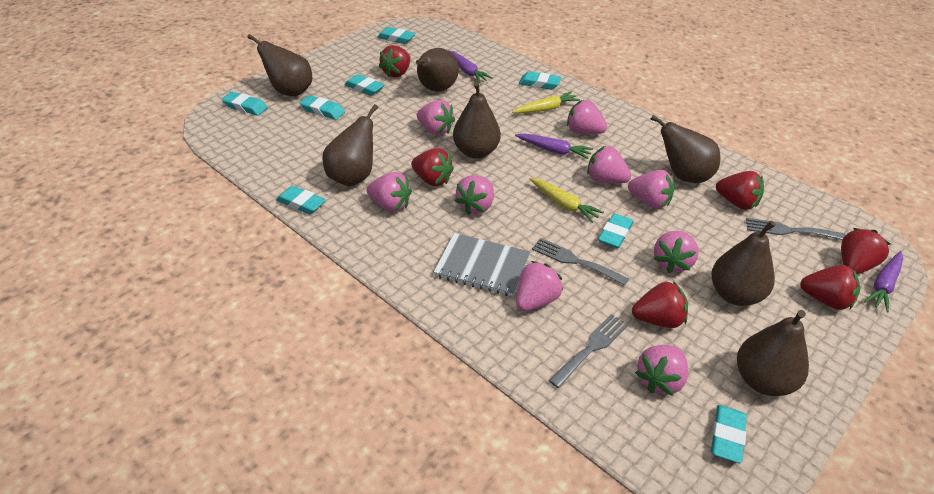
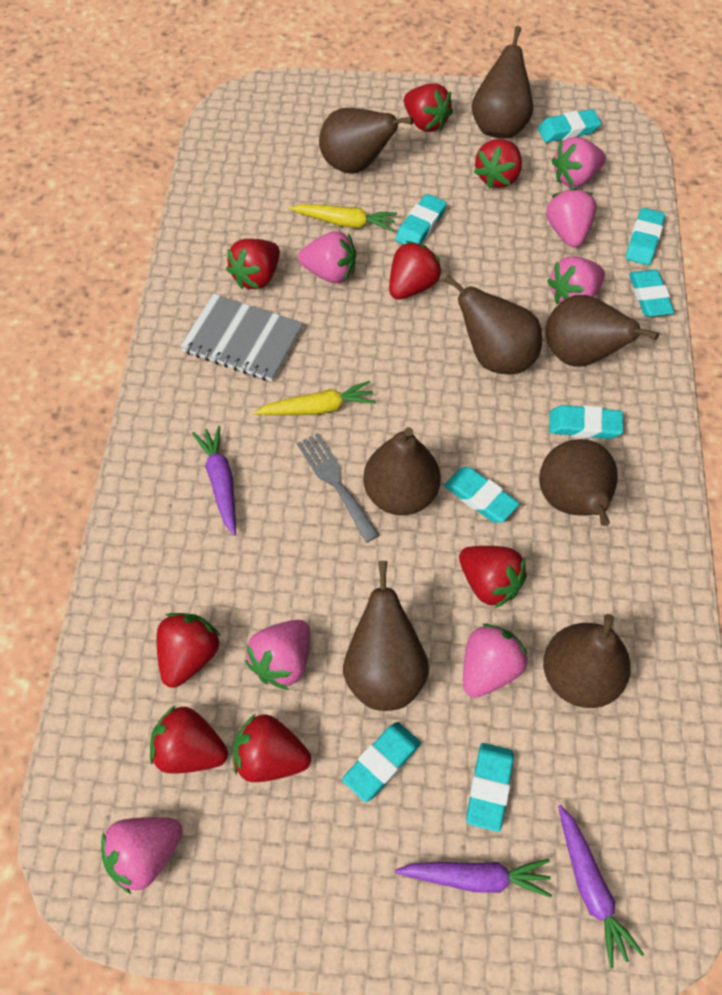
brown pear: 7 -> 8
grey fork: 3 -> 1
pink strawberry: 9 -> 7
red strawberry: 6 -> 8

